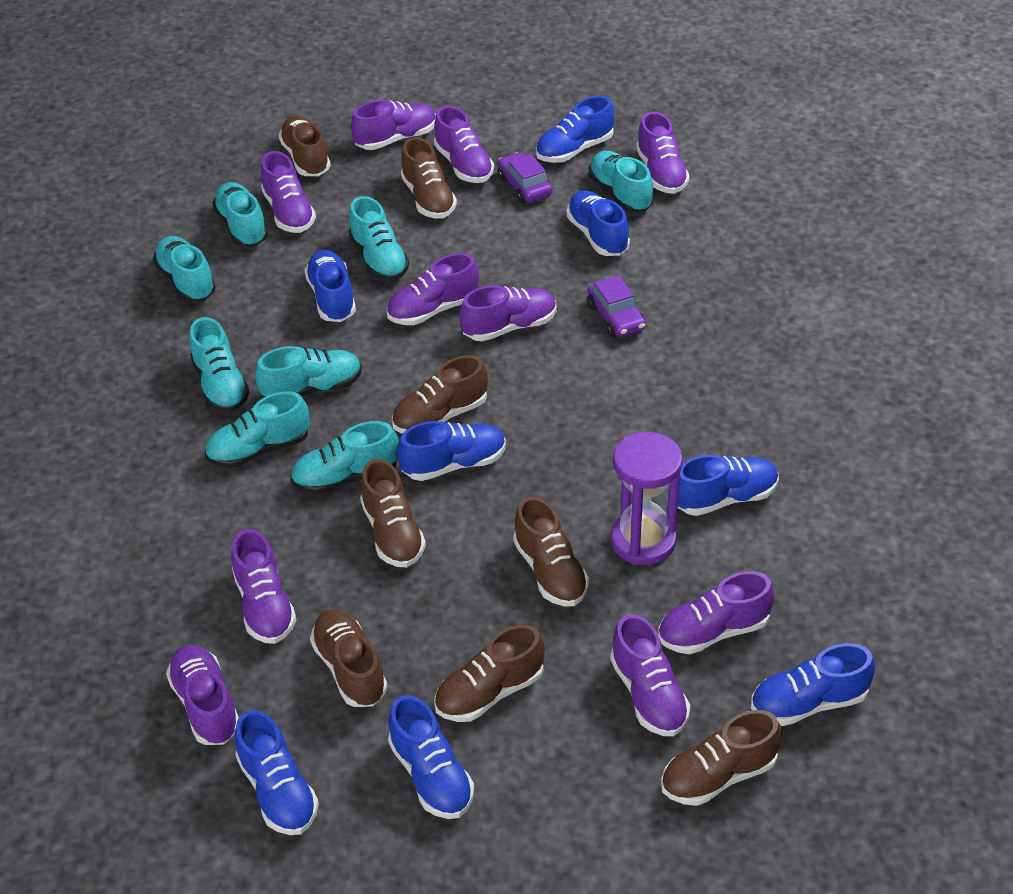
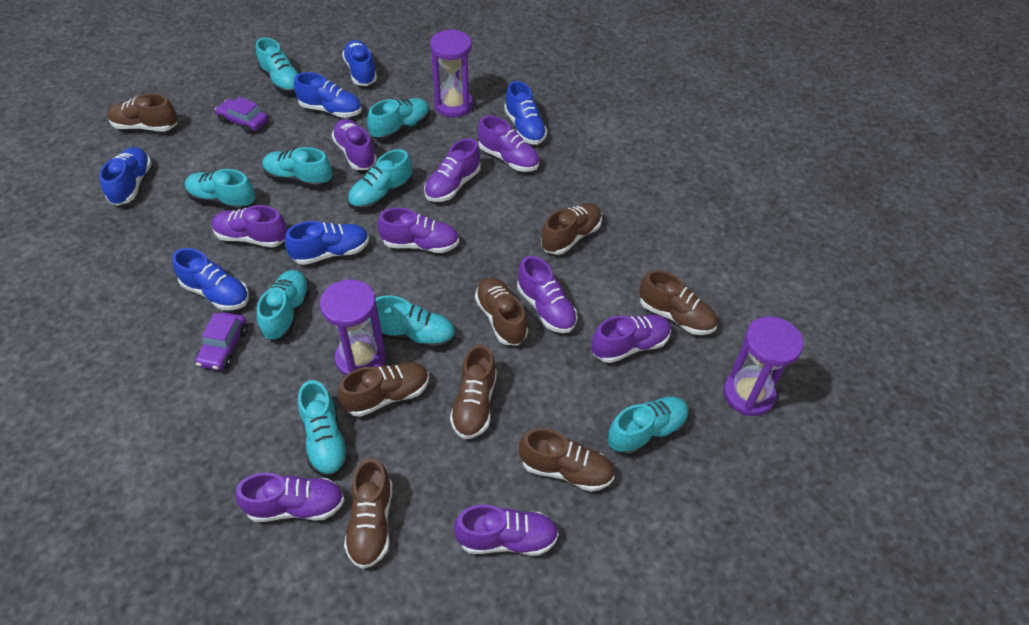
blue shoe: 8 -> 6
purple hourglass: 1 -> 3
purple shoe: 10 -> 9
turquoise shoe: 8 -> 9

